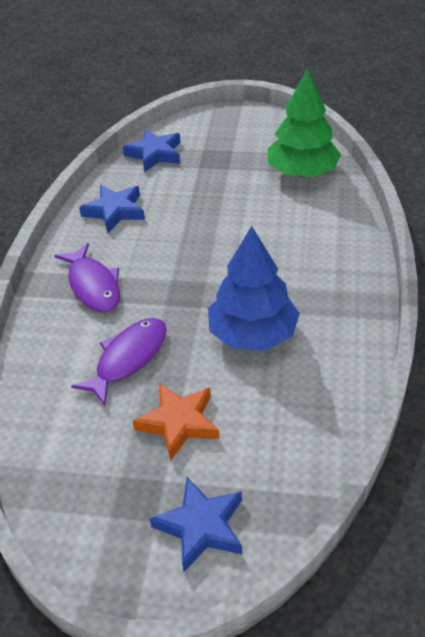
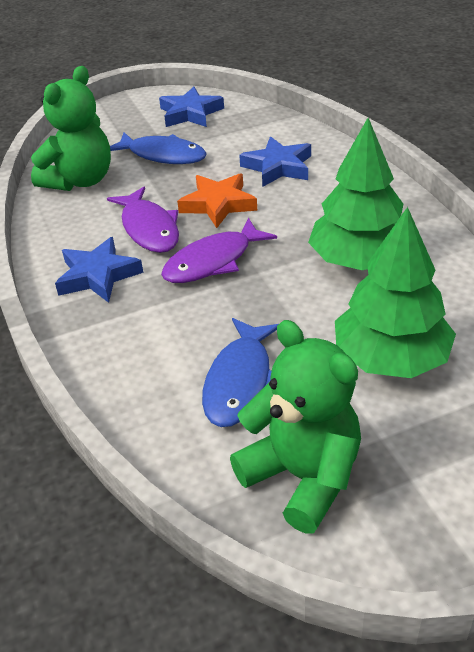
blue fish: 0 -> 2
blue tree: 1 -> 0
green teddy bear: 0 -> 2
green tree: 1 -> 2

